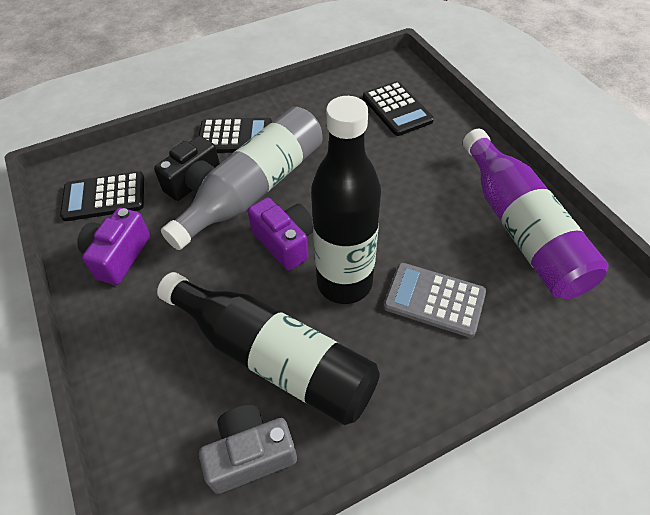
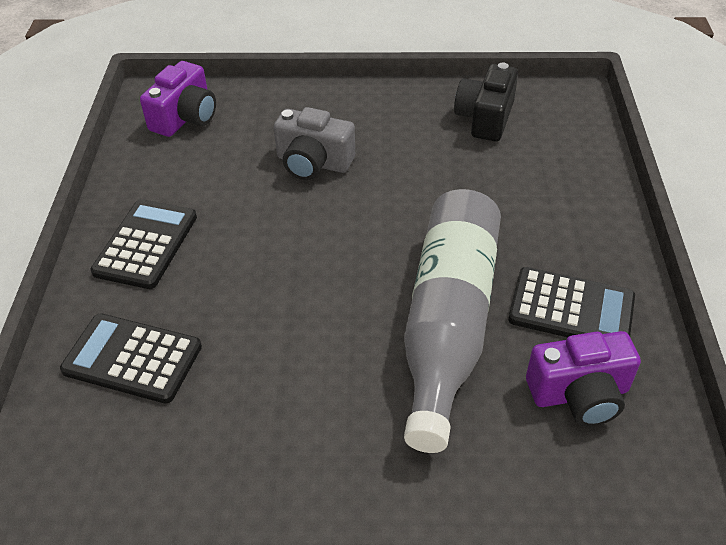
black bottle: 2 -> 0
grey calculator: 1 -> 0
purple bottle: 1 -> 0

